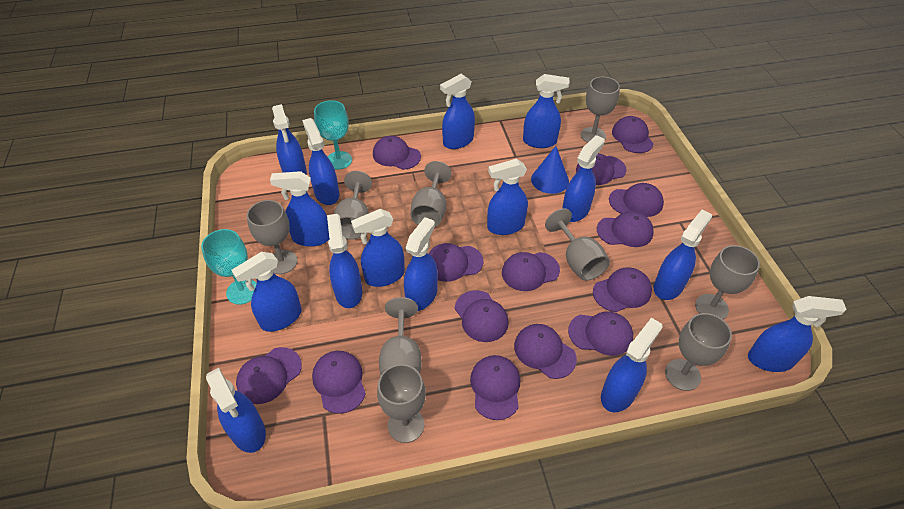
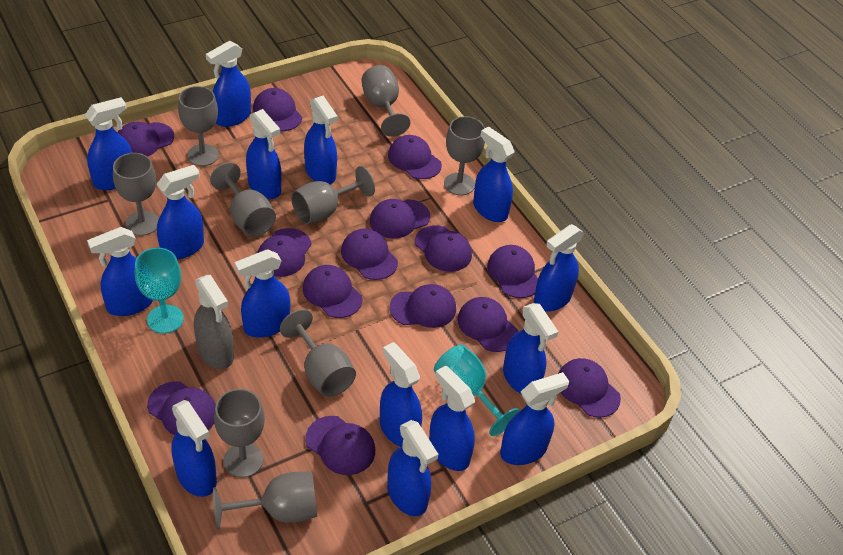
blue cone: 1 -> 0
grey spray bottle: 0 -> 1

